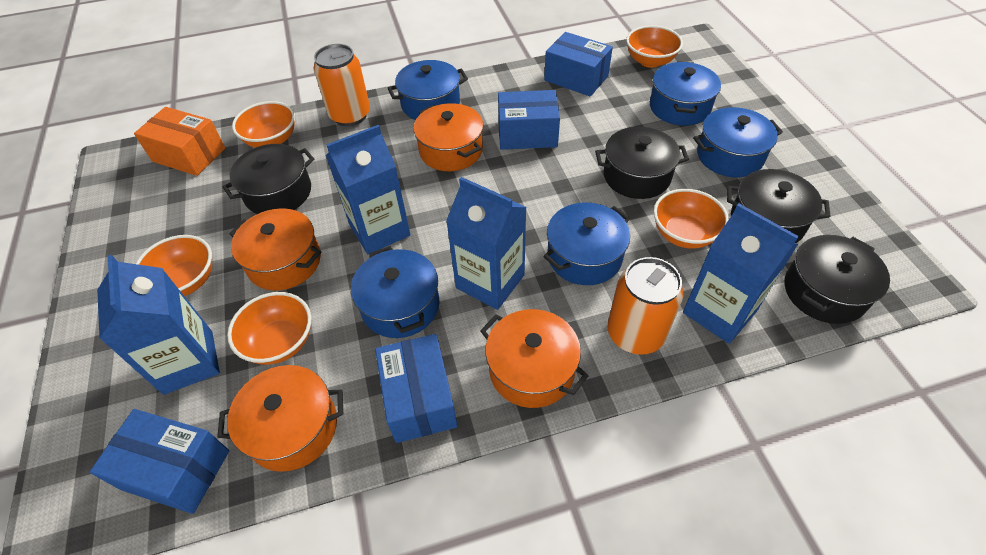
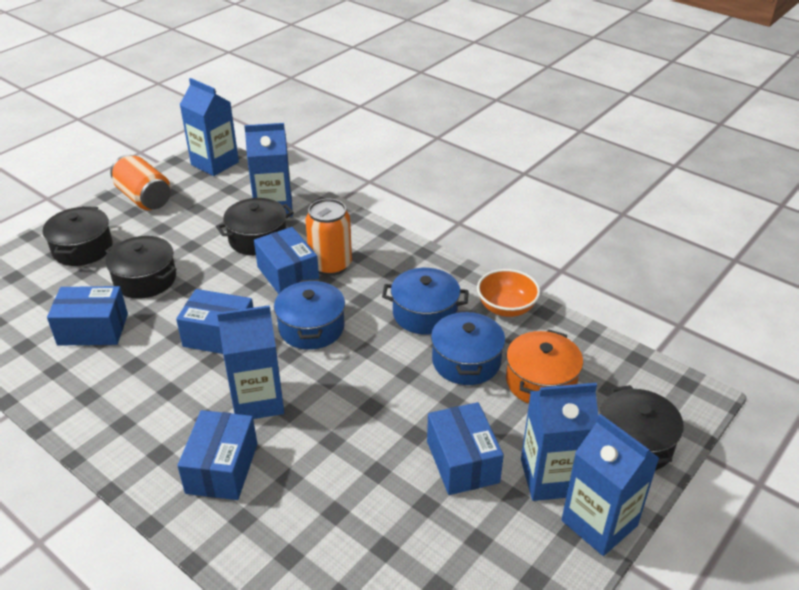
blue box: 4 -> 5
blue carton: 4 -> 5
blue pot: 5 -> 3
orange bowl: 5 -> 1
orange box: 1 -> 0
orange pot: 4 -> 1

